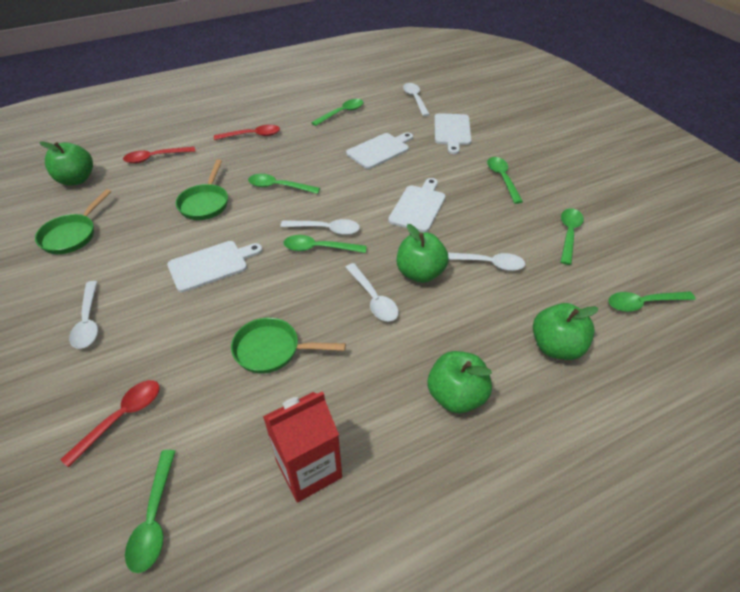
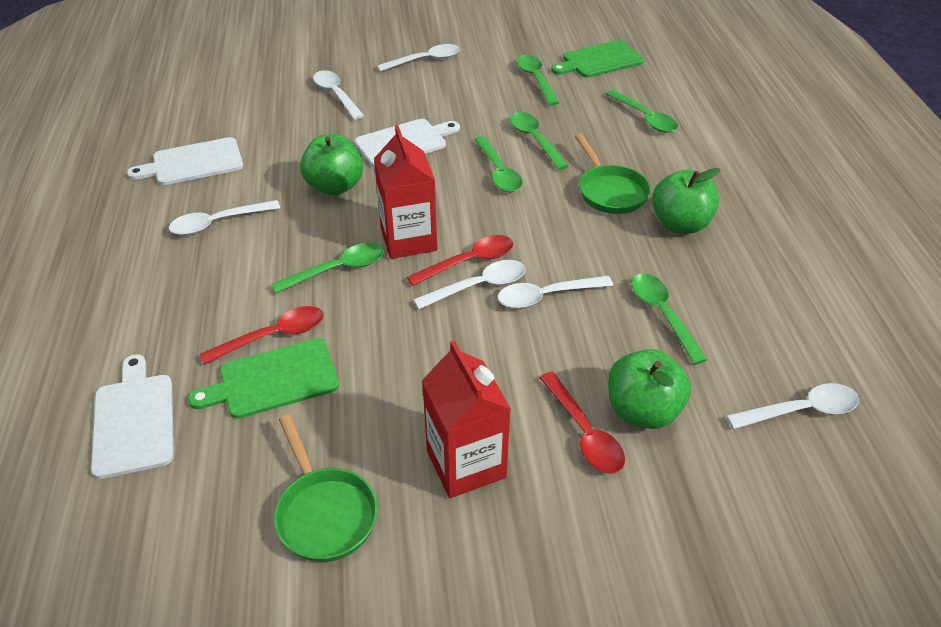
green apple: 4 -> 3
green cutting board: 0 -> 2
green pan: 3 -> 2
green spoon: 7 -> 6
red carton: 1 -> 2
white cutting board: 4 -> 3
white spoon: 5 -> 6

